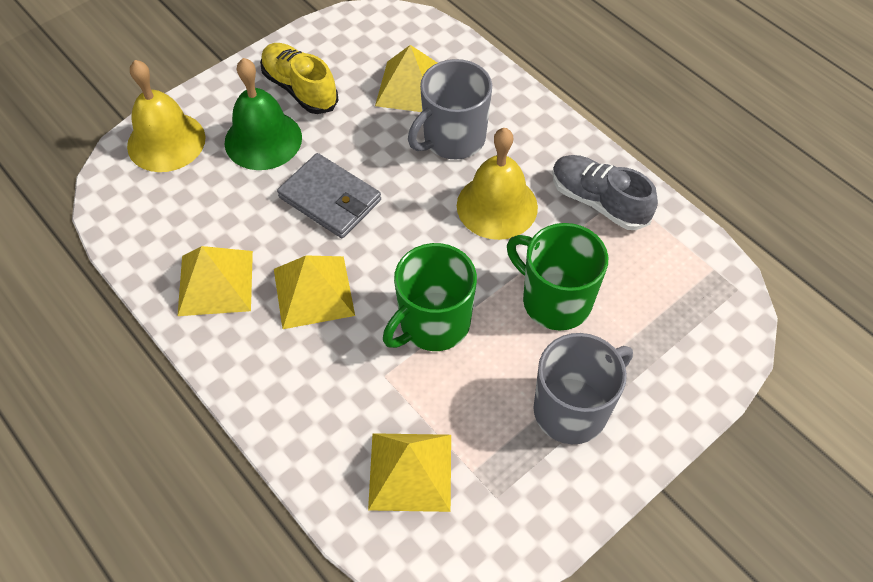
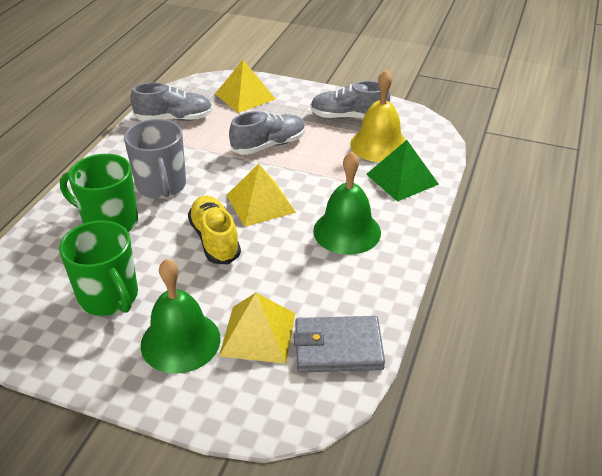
green bell: 1 -> 2
green pyramid: 0 -> 1
grey mug: 2 -> 1
grey shoe: 1 -> 3
yellow bell: 2 -> 1
yellow pyramid: 4 -> 3

